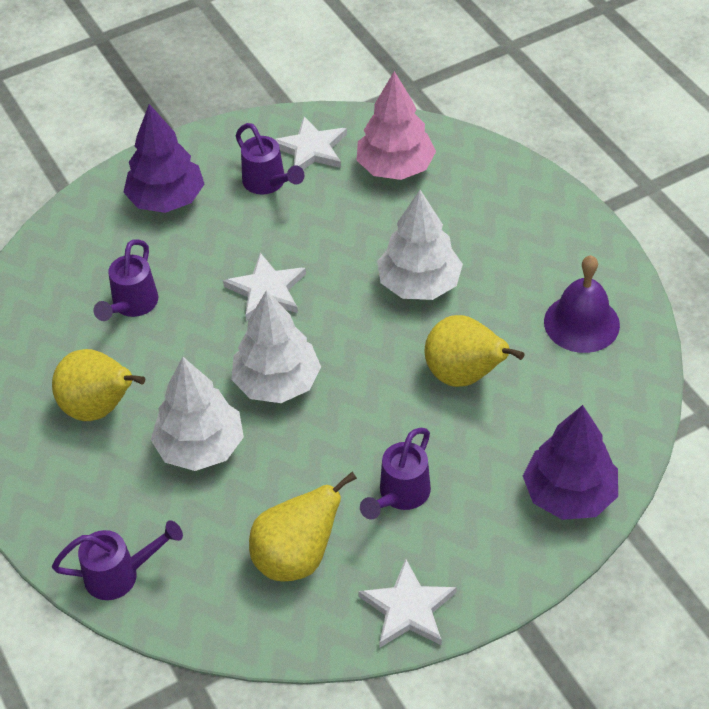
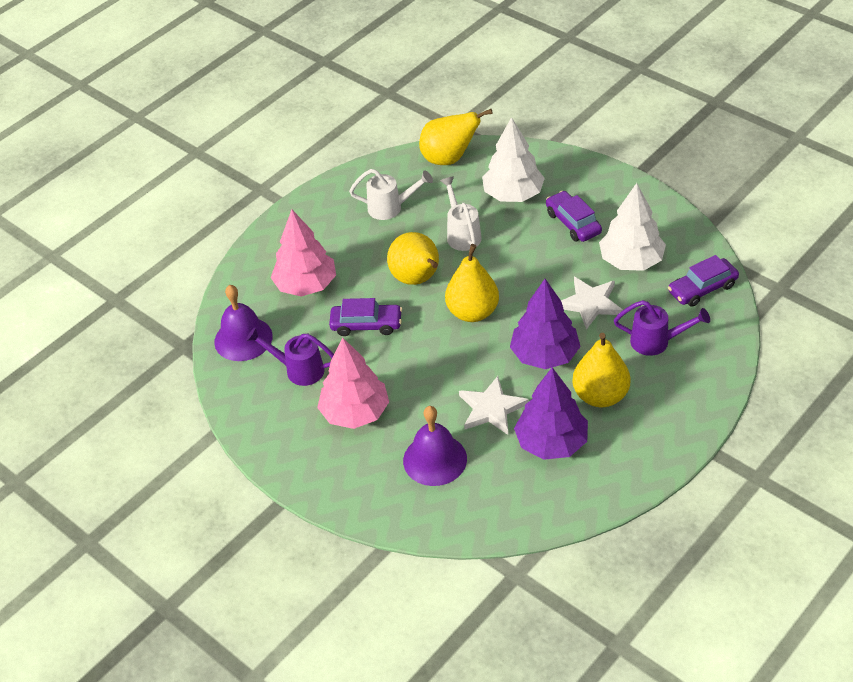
pink tree: 1 -> 2
purple bell: 1 -> 2
purple car: 0 -> 3
purple watering can: 4 -> 2
white star: 3 -> 2
white tree: 3 -> 2
white watering can: 0 -> 2
yellow pear: 3 -> 4

